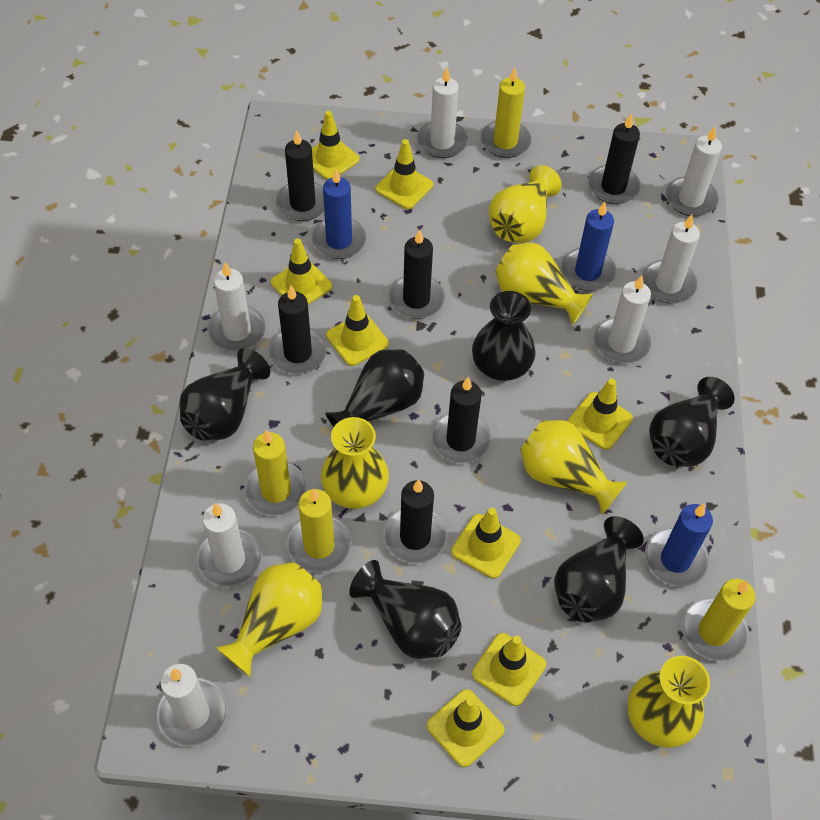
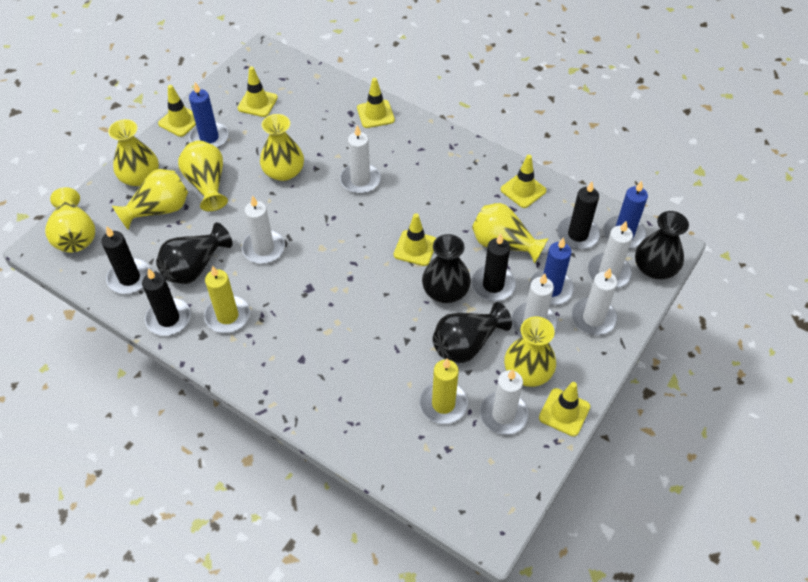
black candle: 6 -> 4
black vase: 6 -> 4
white candle: 7 -> 6
yellow candle: 4 -> 2
yellow traffic cone: 8 -> 6
yellow vase: 6 -> 7

